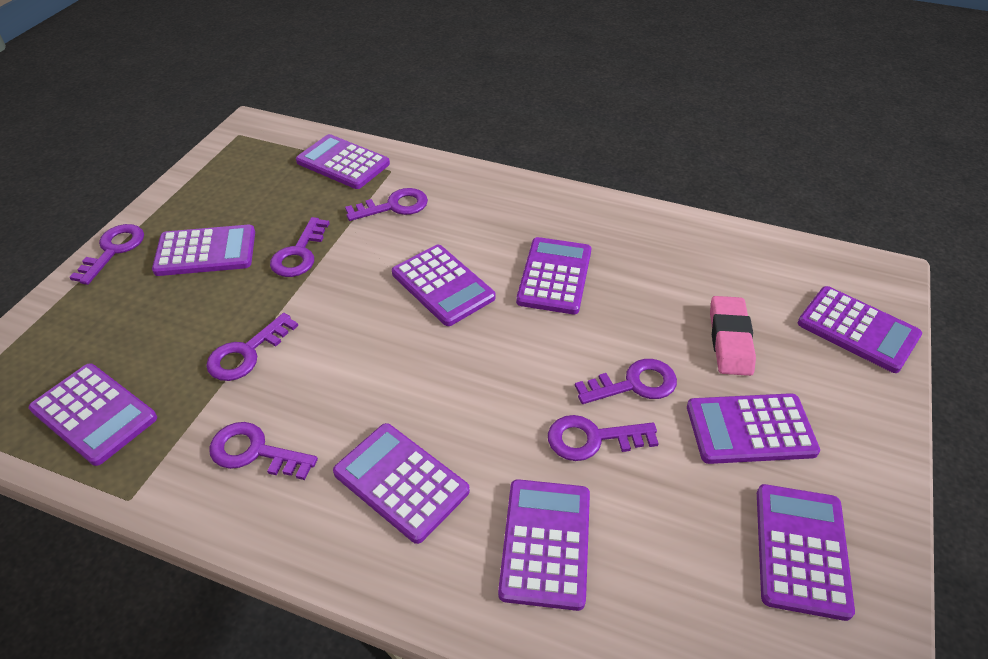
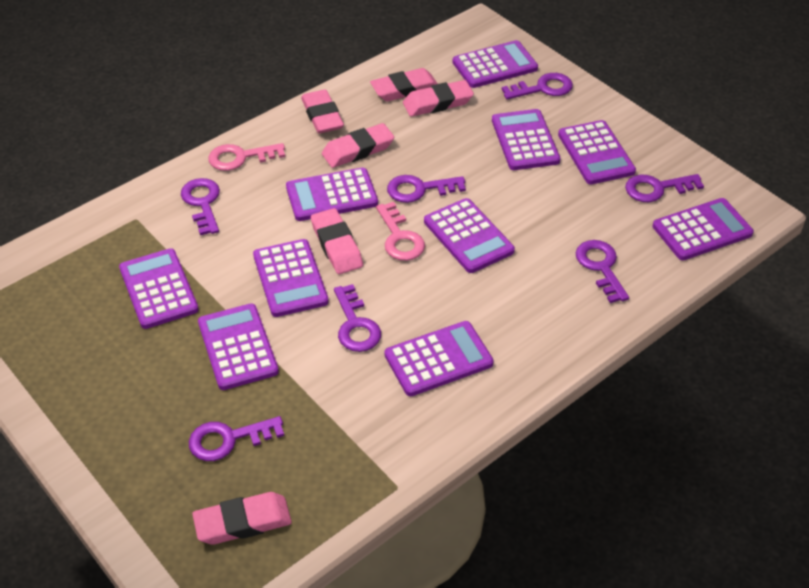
pink eraser: 1 -> 6
pink key: 0 -> 2

